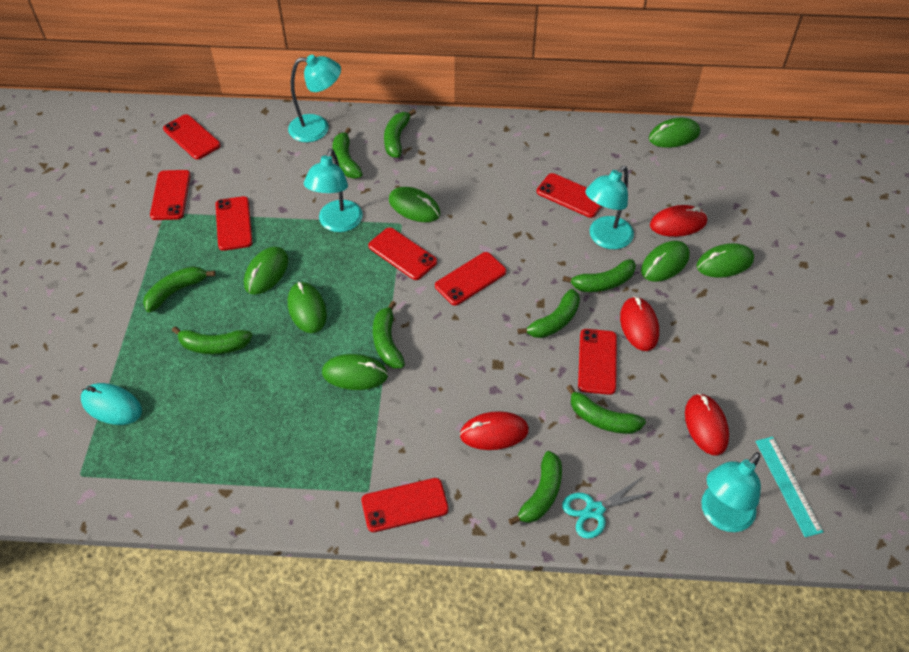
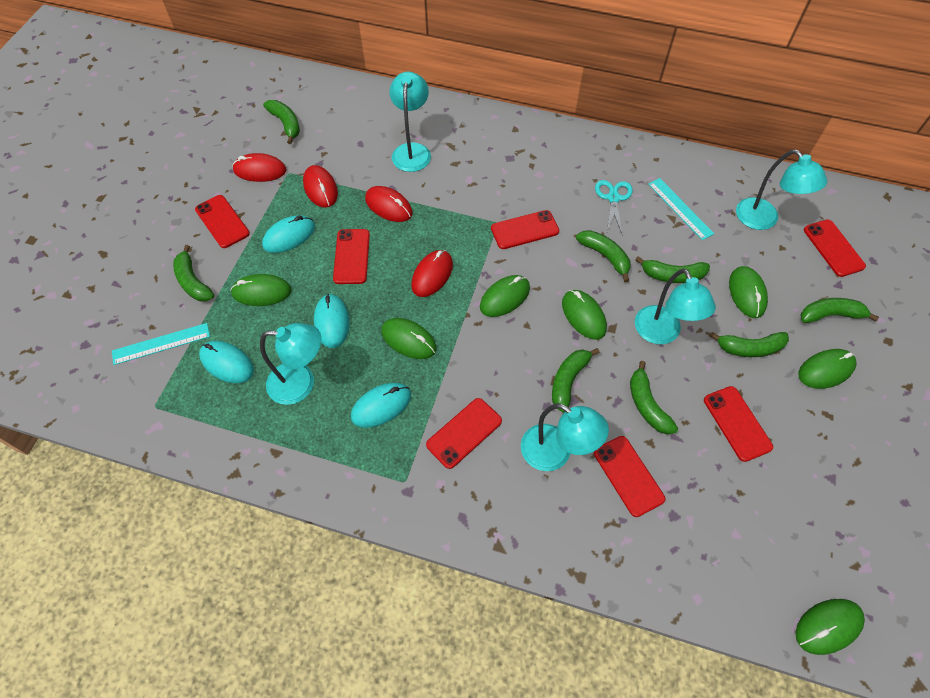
green banana: 9 -> 8
red phone: 8 -> 7
turquoise lamp: 4 -> 5
turquoise mouse: 1 -> 4
turquoise ruler: 1 -> 2

